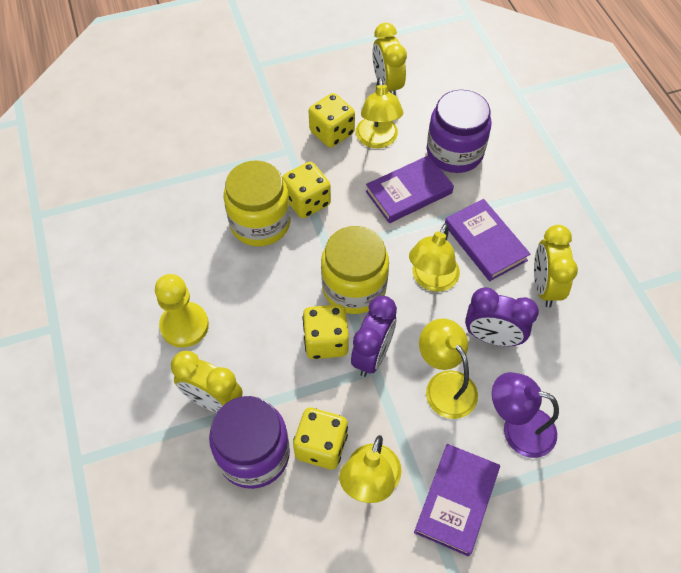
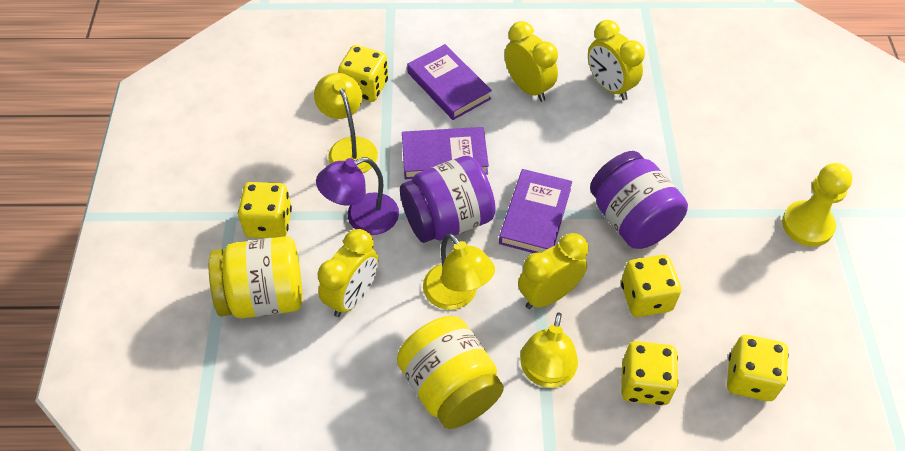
purple clock: 2 -> 0
yellow clock: 3 -> 4
yellow dice: 4 -> 5
yellow lamp: 4 -> 3

